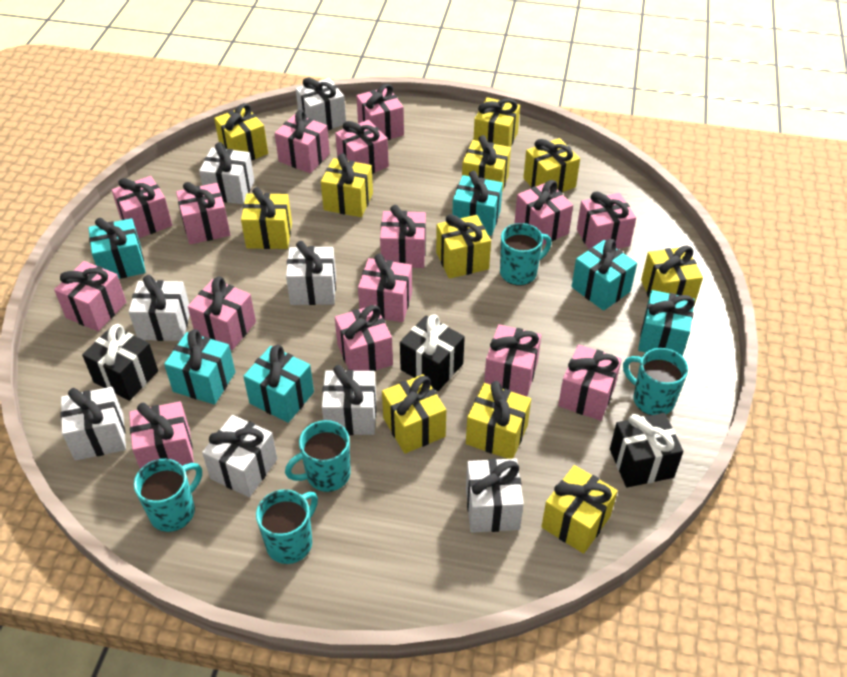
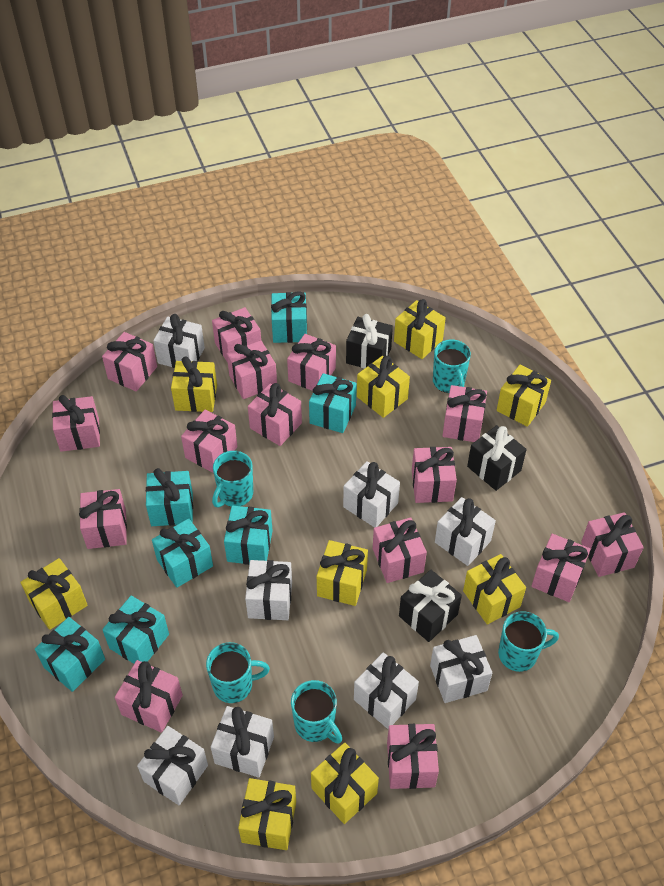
turquoise gift: 6 -> 7
yellow gift: 11 -> 9

